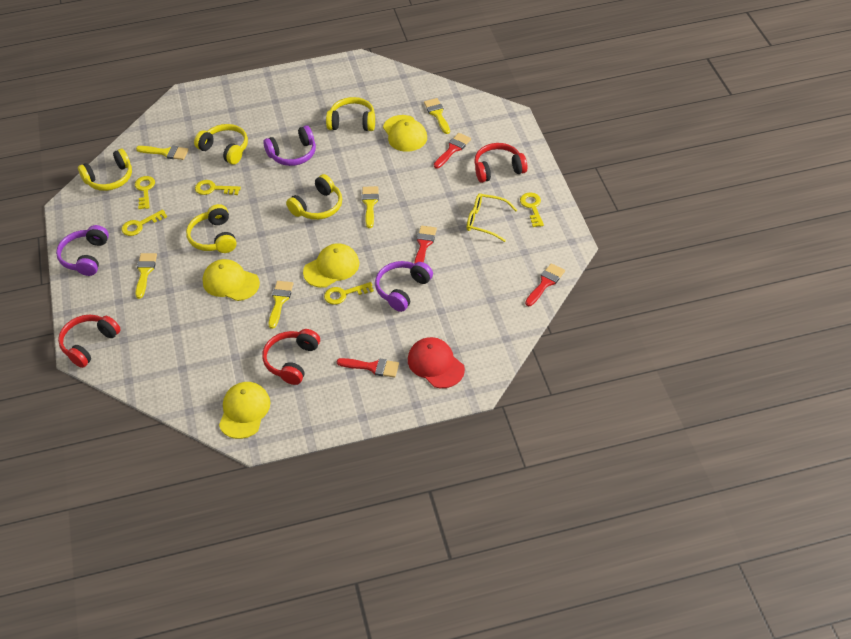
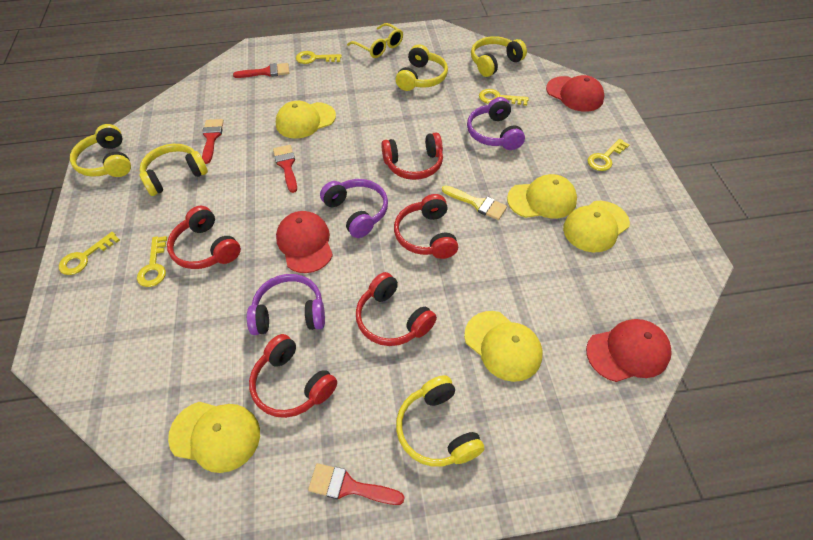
red cap: 1 -> 3
red headphones: 3 -> 5
yellow brush: 5 -> 1
yellow cap: 4 -> 5

